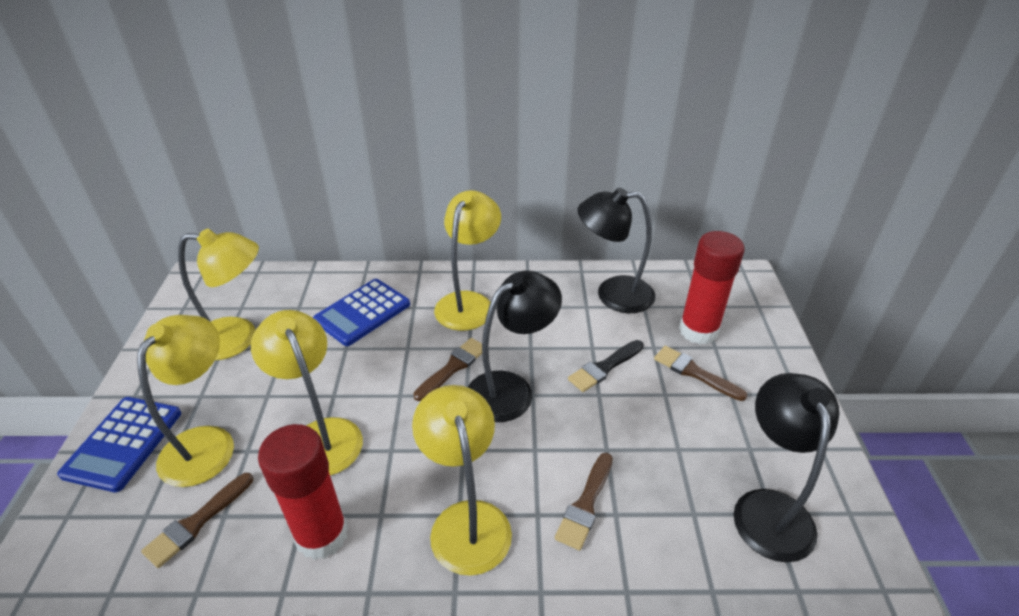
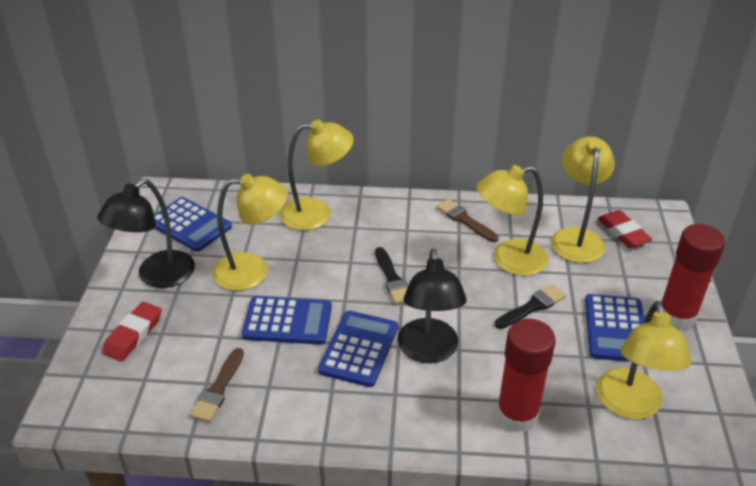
black brush: 1 -> 2
black lamp: 3 -> 2
blue calculator: 2 -> 4
brown brush: 4 -> 2
red eraser: 0 -> 2

